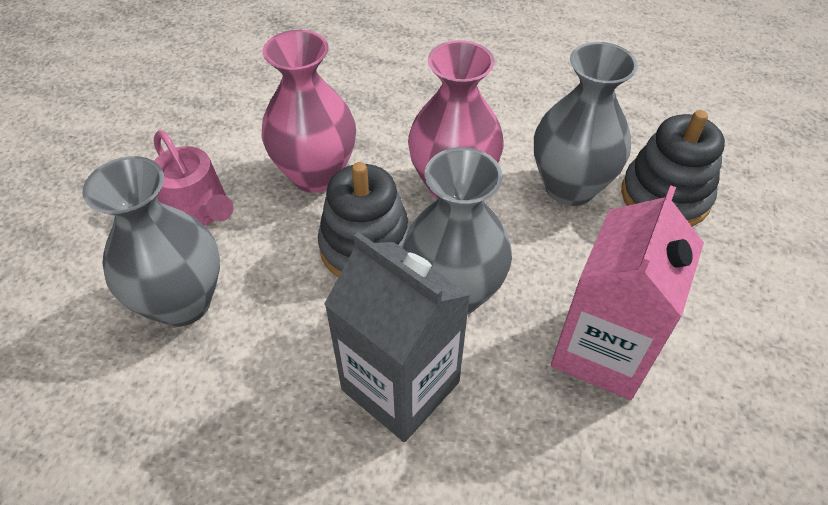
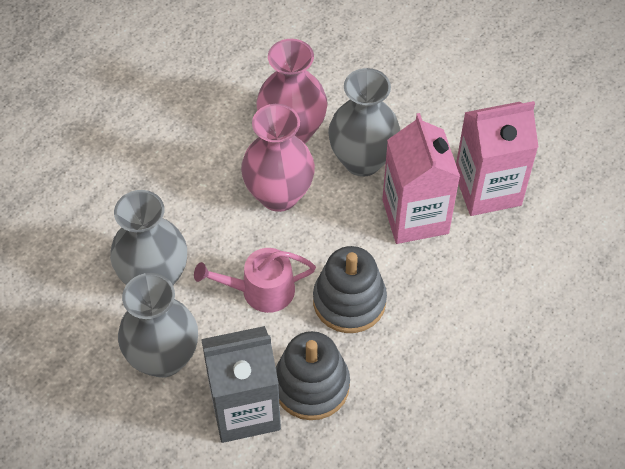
pink carton: 1 -> 2

